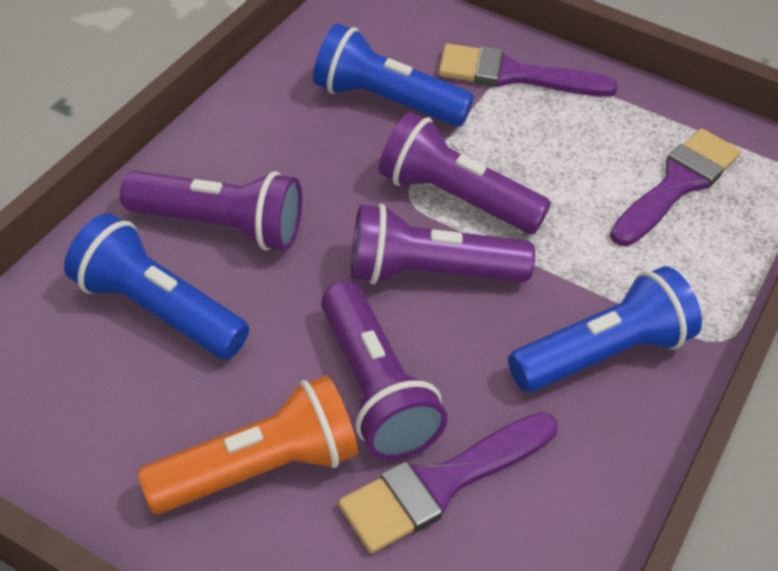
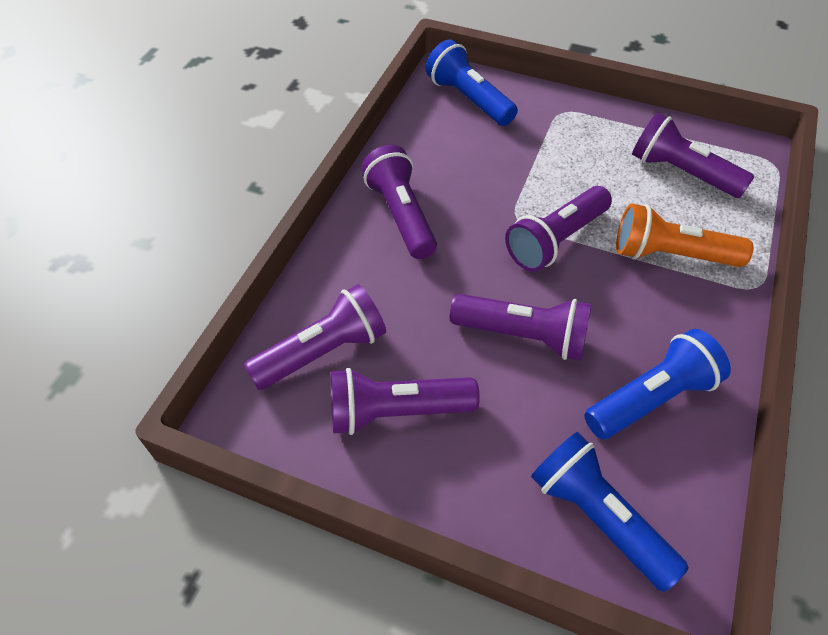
purple brush: 3 -> 0
purple flashlight: 4 -> 6

